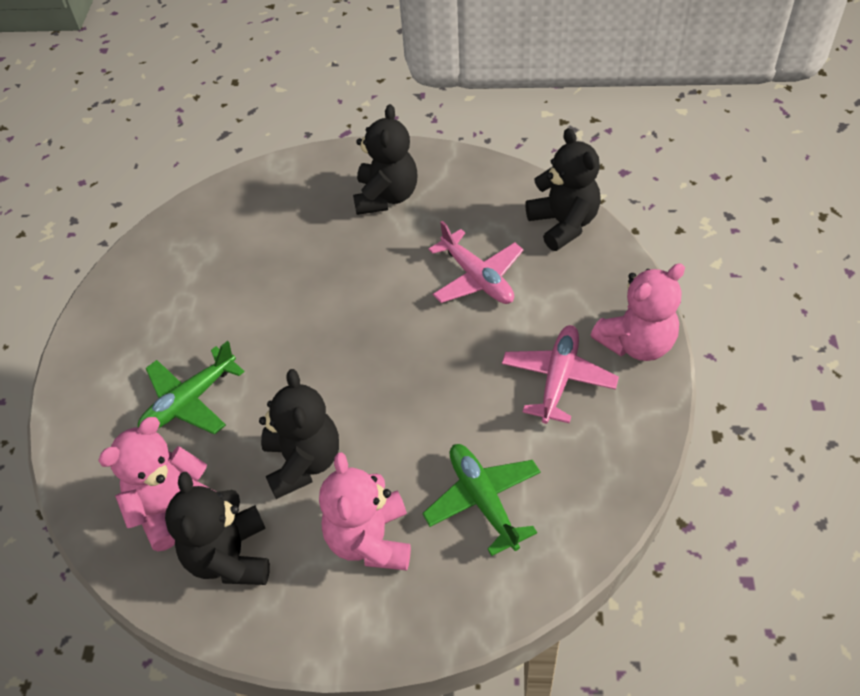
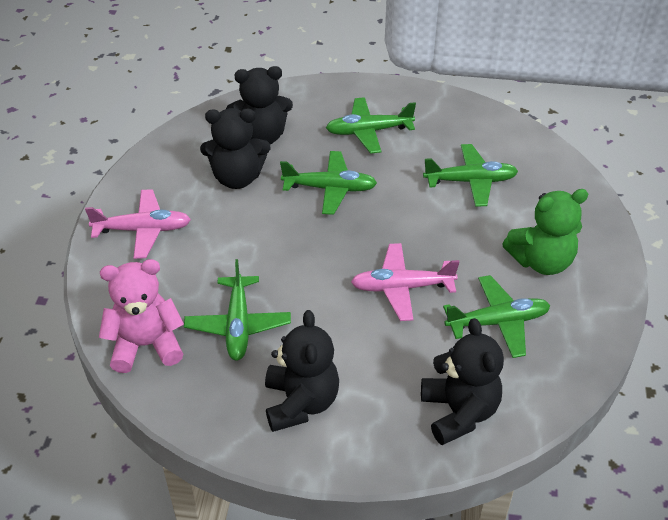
green plane: 2 -> 5
green teddy bear: 0 -> 1
pink teddy bear: 3 -> 1

